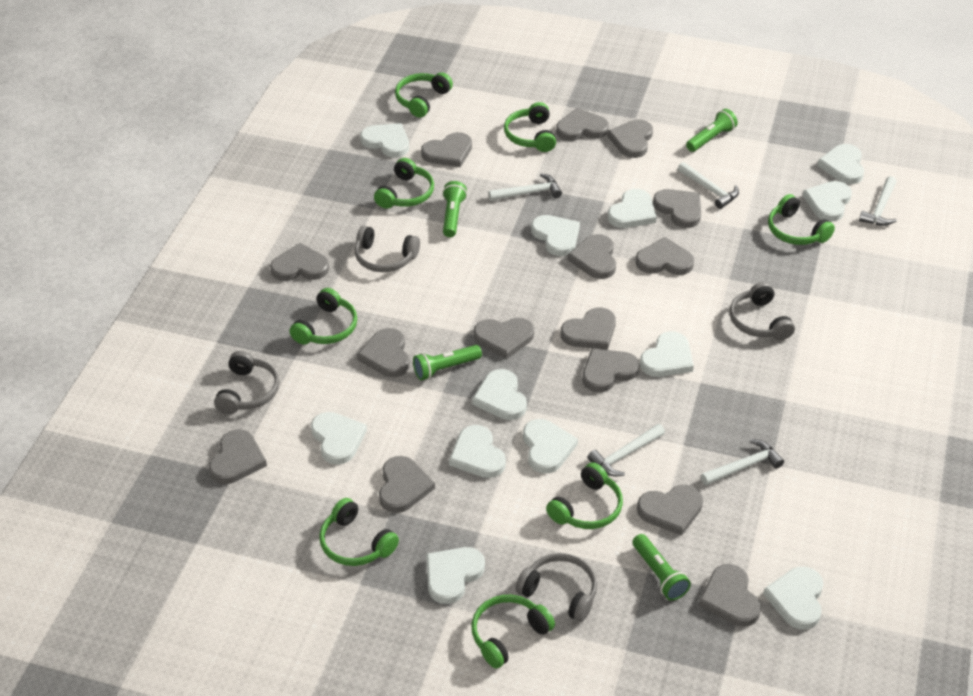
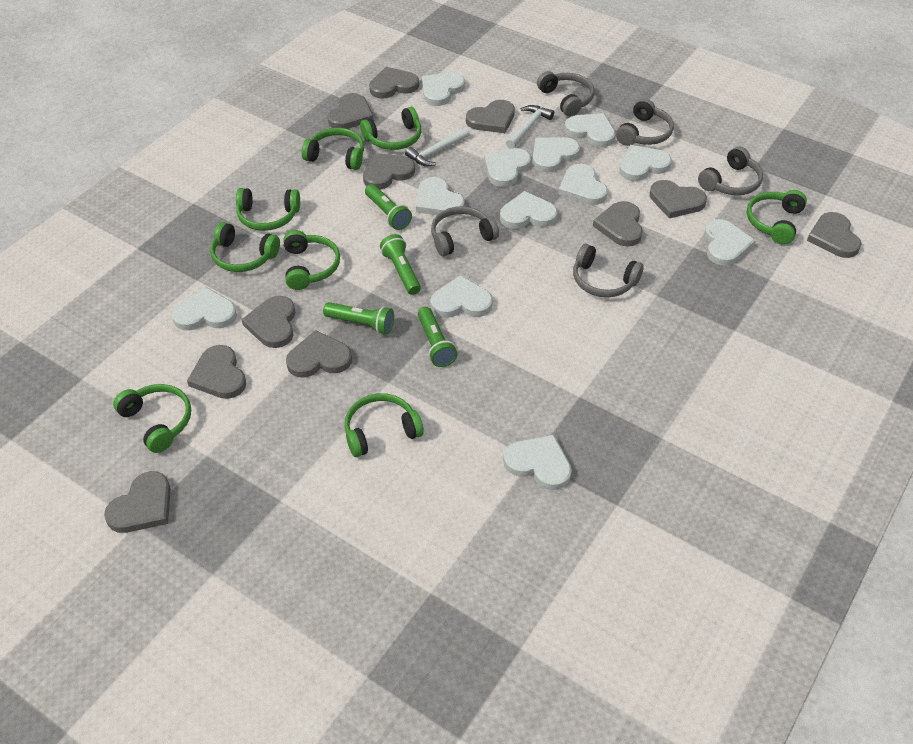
grey headphones: 4 -> 5
grey heart: 15 -> 11
white hammer: 5 -> 2

